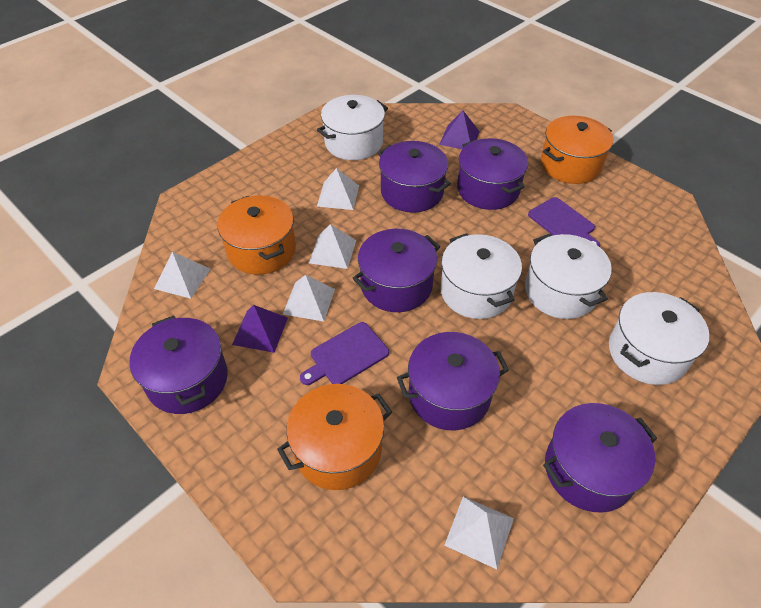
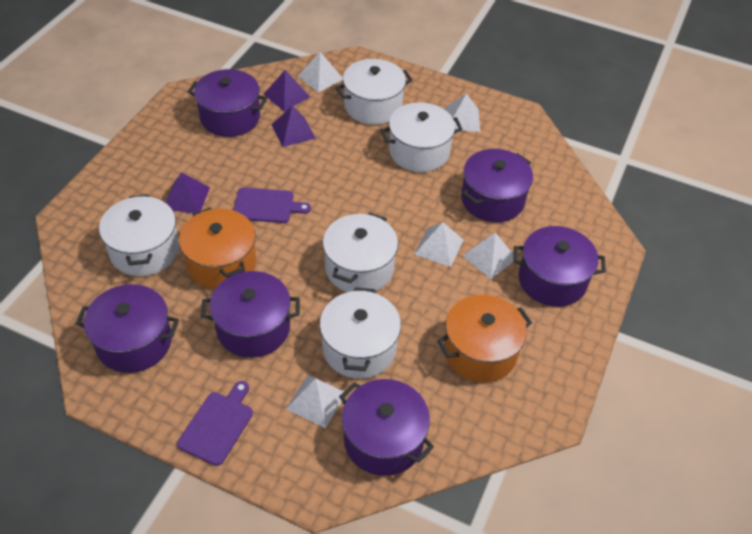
orange pot: 3 -> 2
purple pyramid: 2 -> 3
white pot: 4 -> 5

